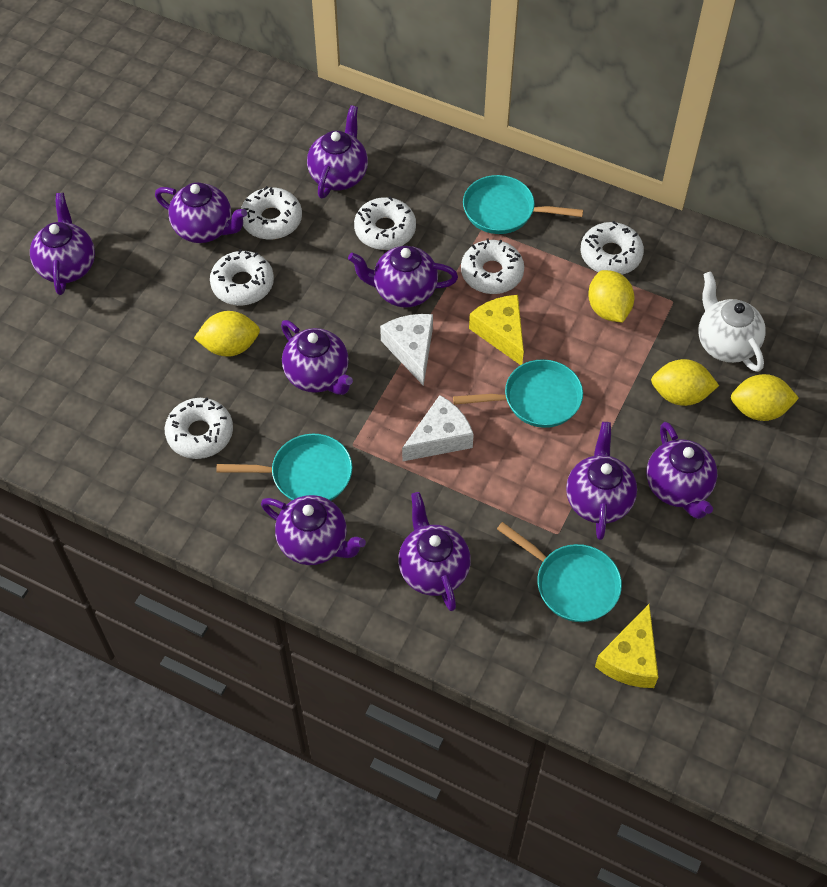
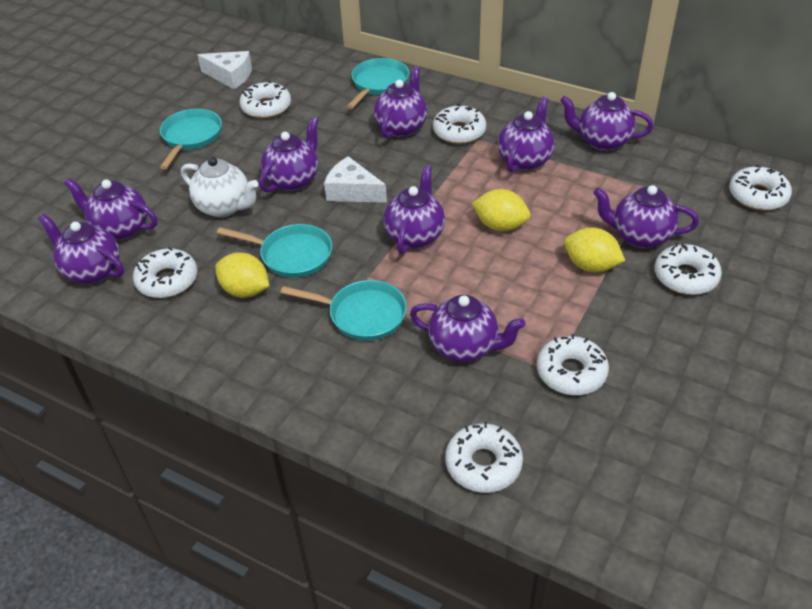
white donut: 6 -> 7
yellow cheese: 2 -> 0
yellow lemon: 4 -> 3

